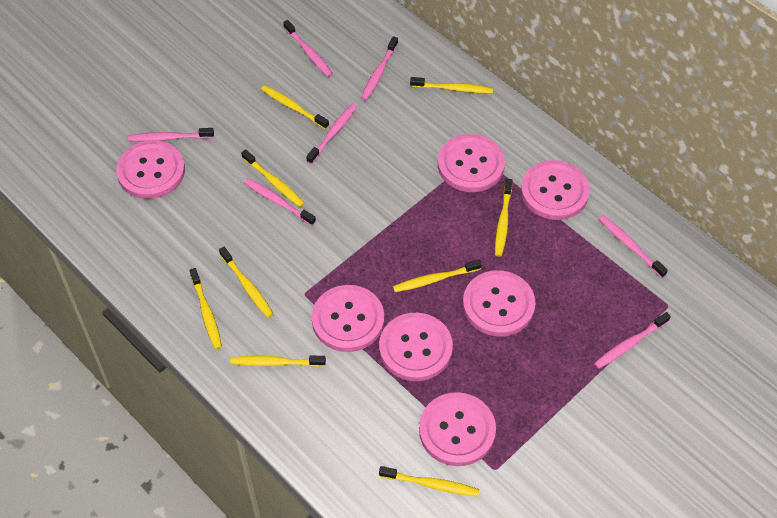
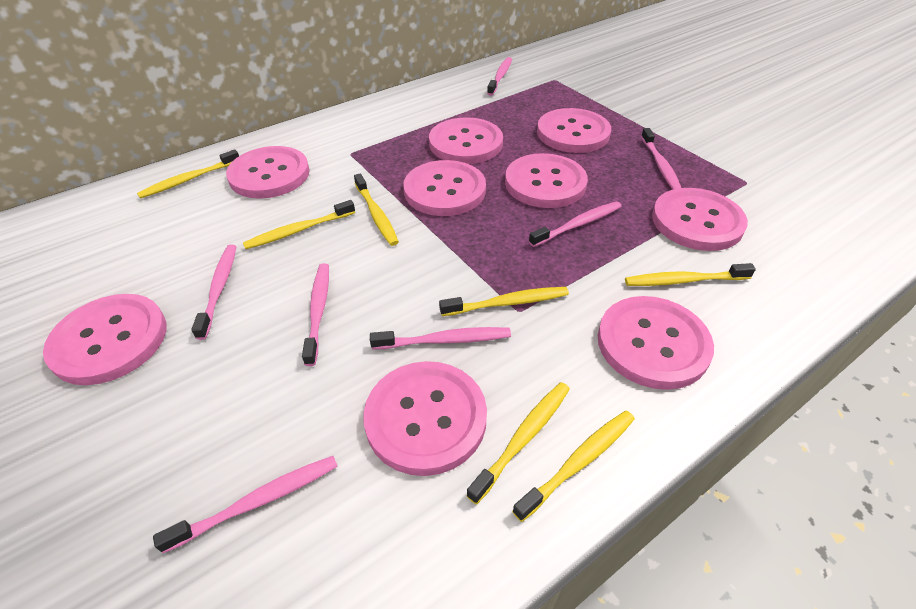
pink button: 7 -> 9
yellow toothbrush: 9 -> 7

